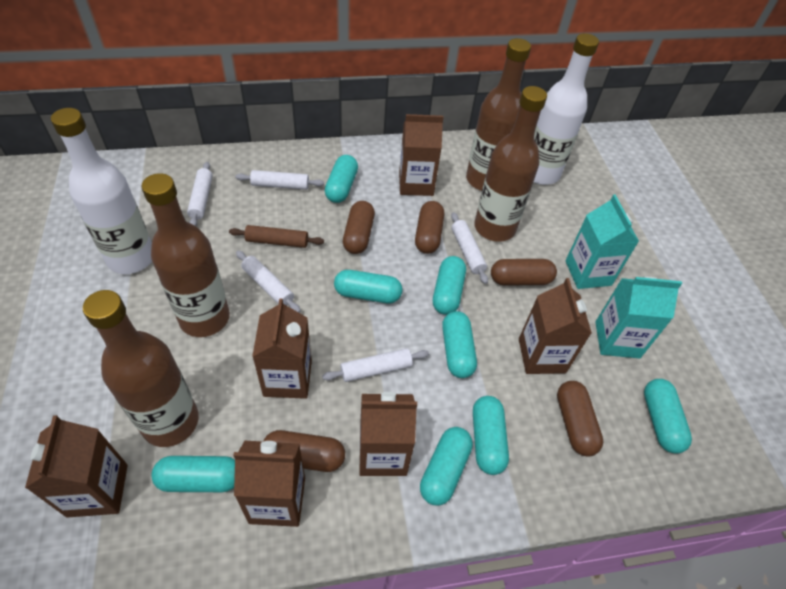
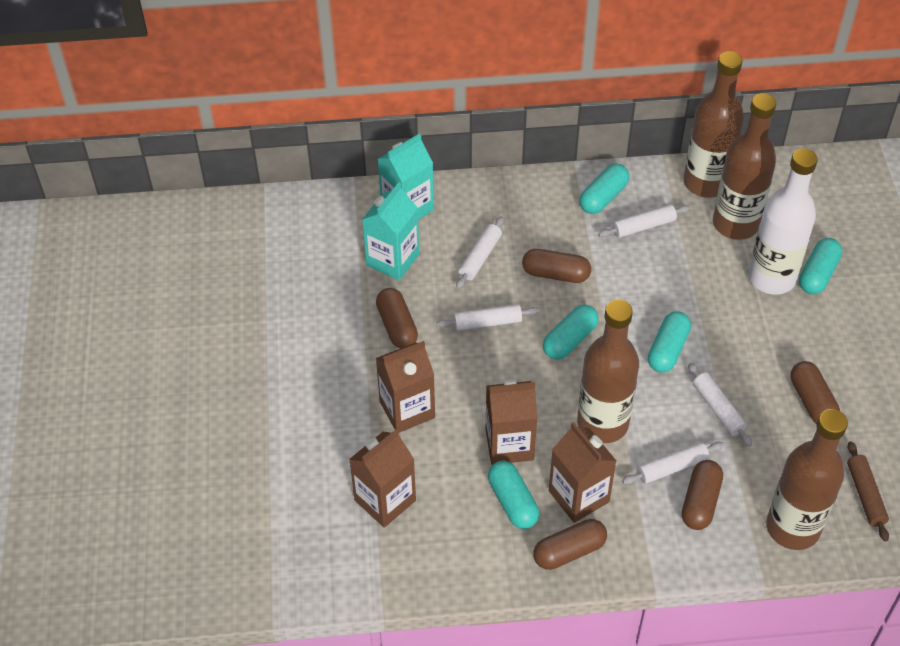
brown carton: 6 -> 4
turquoise capsule: 8 -> 5
white bottle: 2 -> 1

